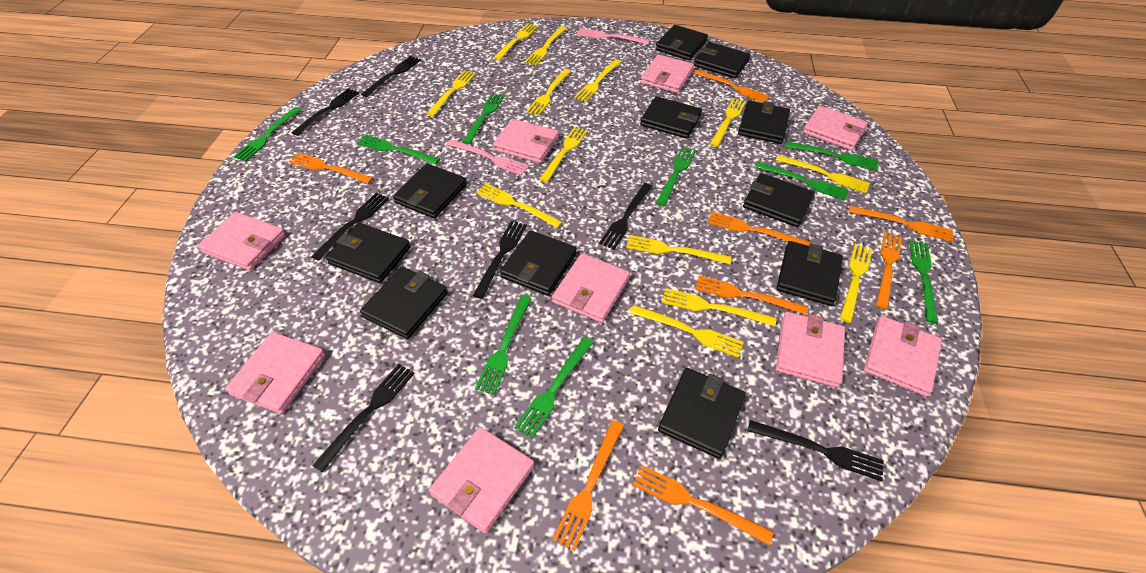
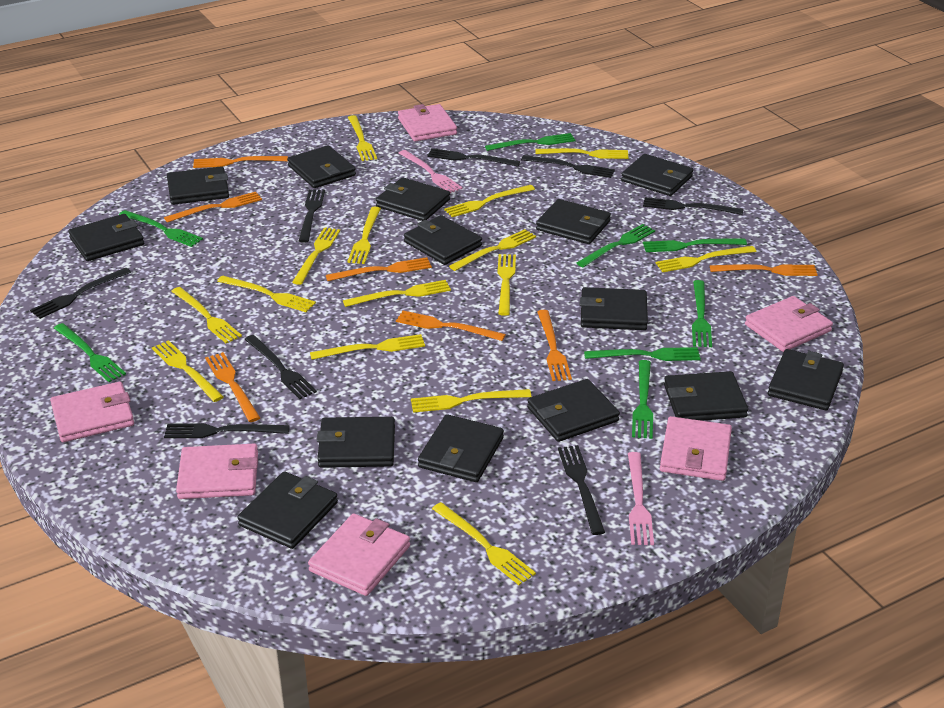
black fork: 7 -> 8
black wallet: 11 -> 14
green fork: 9 -> 8
orange fork: 8 -> 7
pink wallet: 9 -> 6
yellow fork: 13 -> 15

